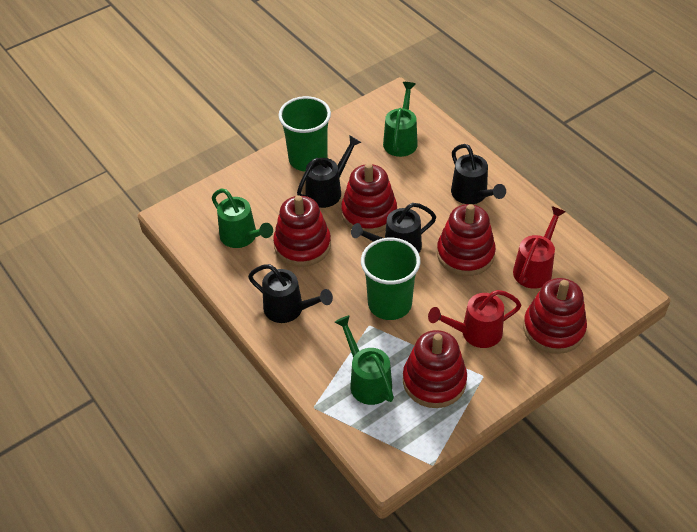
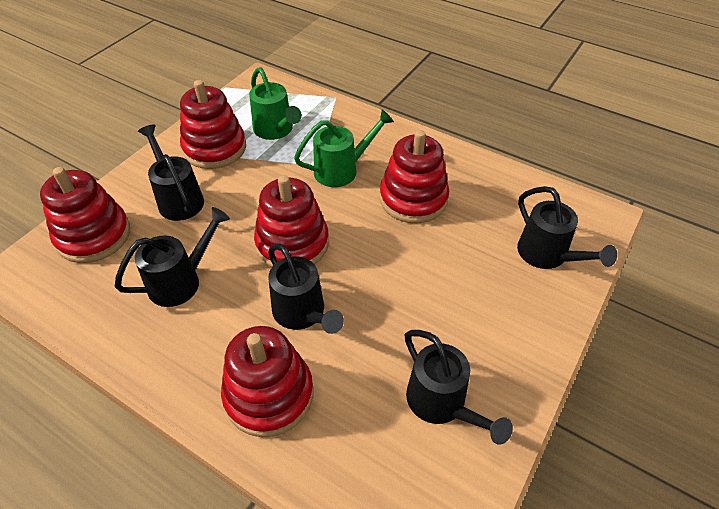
black watering can: 4 -> 5
green cup: 2 -> 0
green watering can: 3 -> 2
red watering can: 2 -> 0

